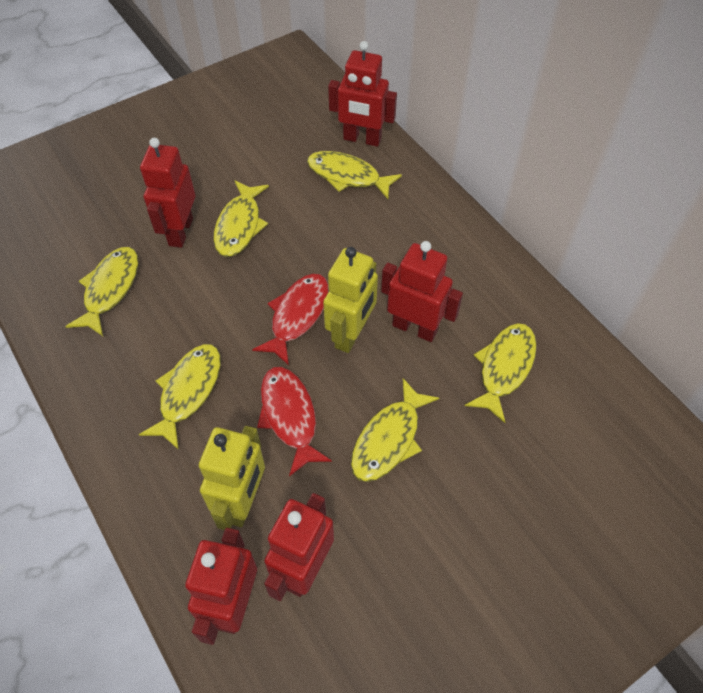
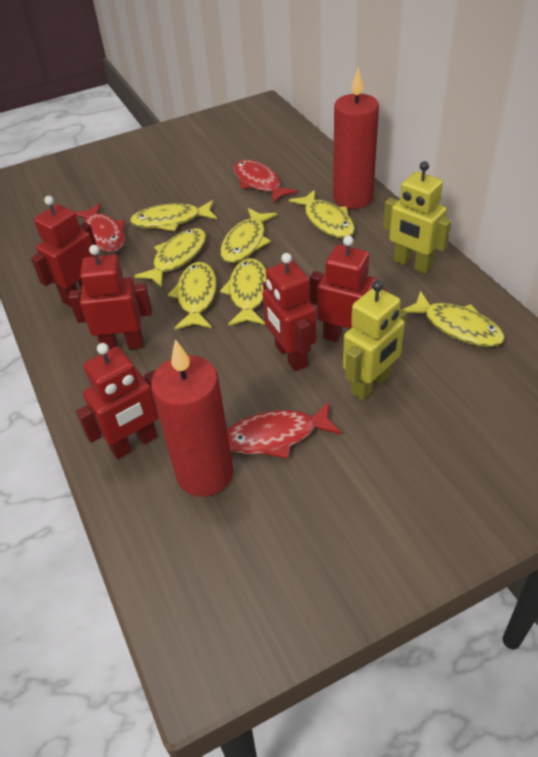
red candle: 0 -> 2
red fish: 2 -> 3
yellow fish: 6 -> 7

